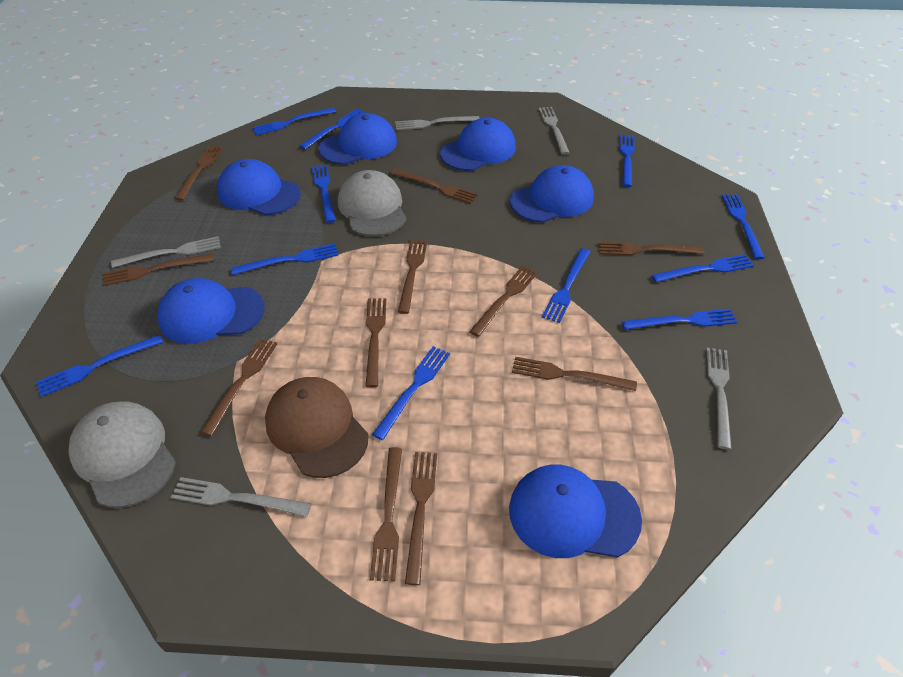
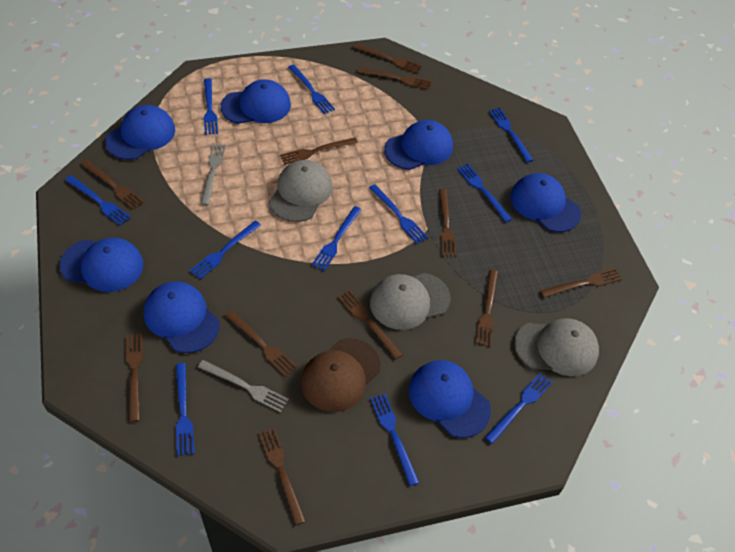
blue cap: 6 -> 7
grey cap: 2 -> 3
grey fork: 5 -> 2

